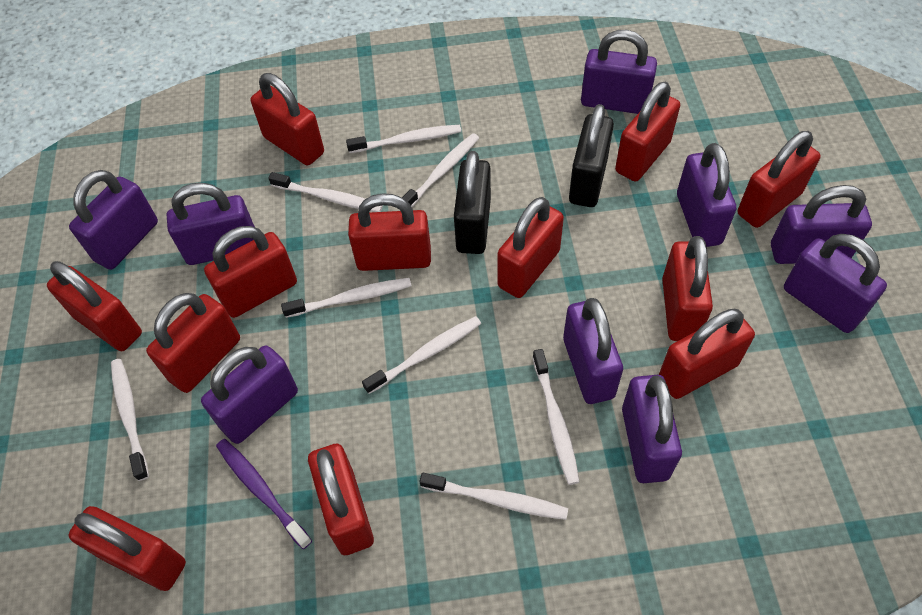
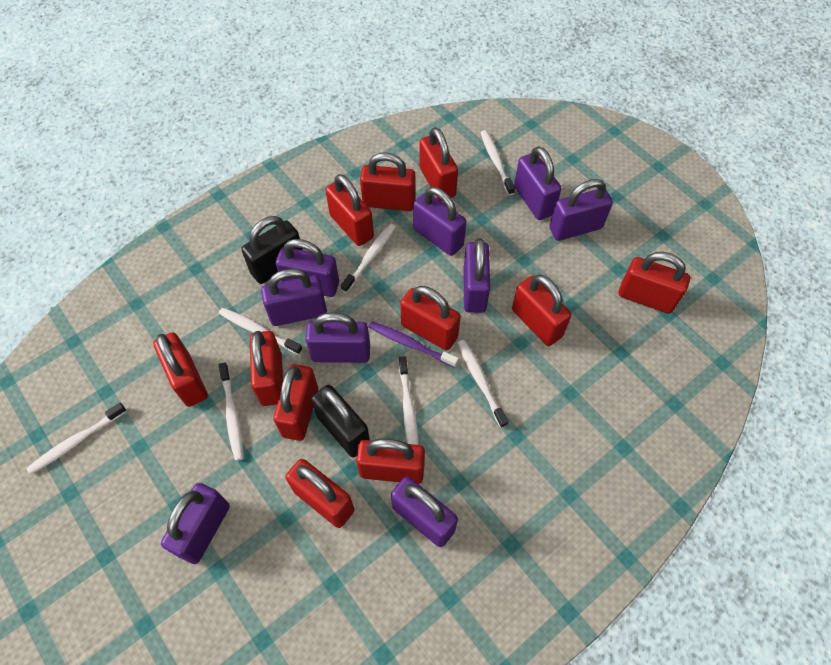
red padlock: 12 -> 11
white toothbrush: 8 -> 7

